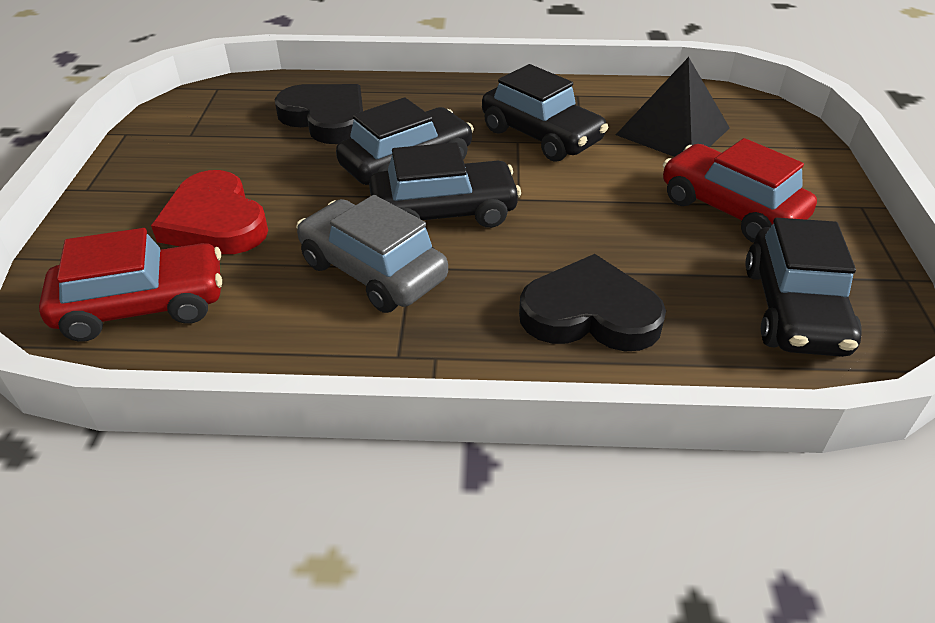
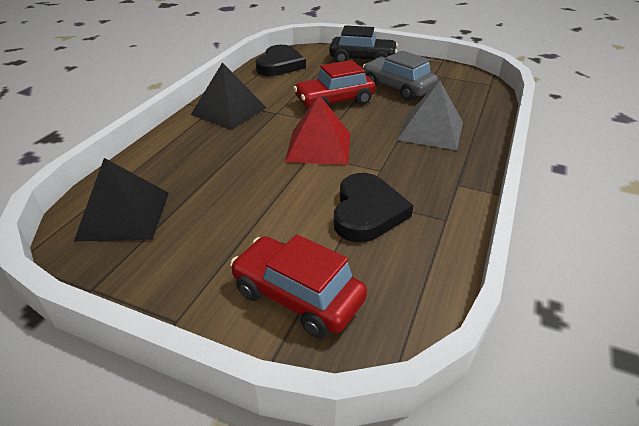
black car: 4 -> 1
black pyramid: 1 -> 2
grey pyramid: 0 -> 1
red heart: 1 -> 0
red pyramid: 0 -> 1

